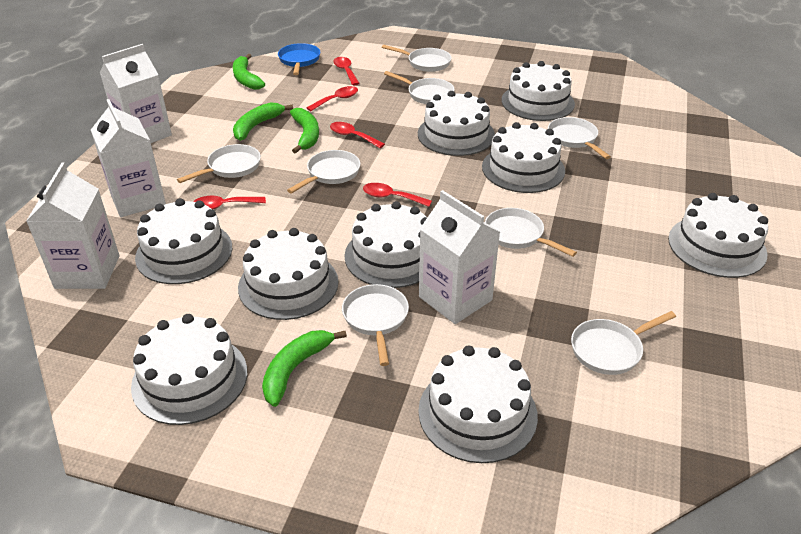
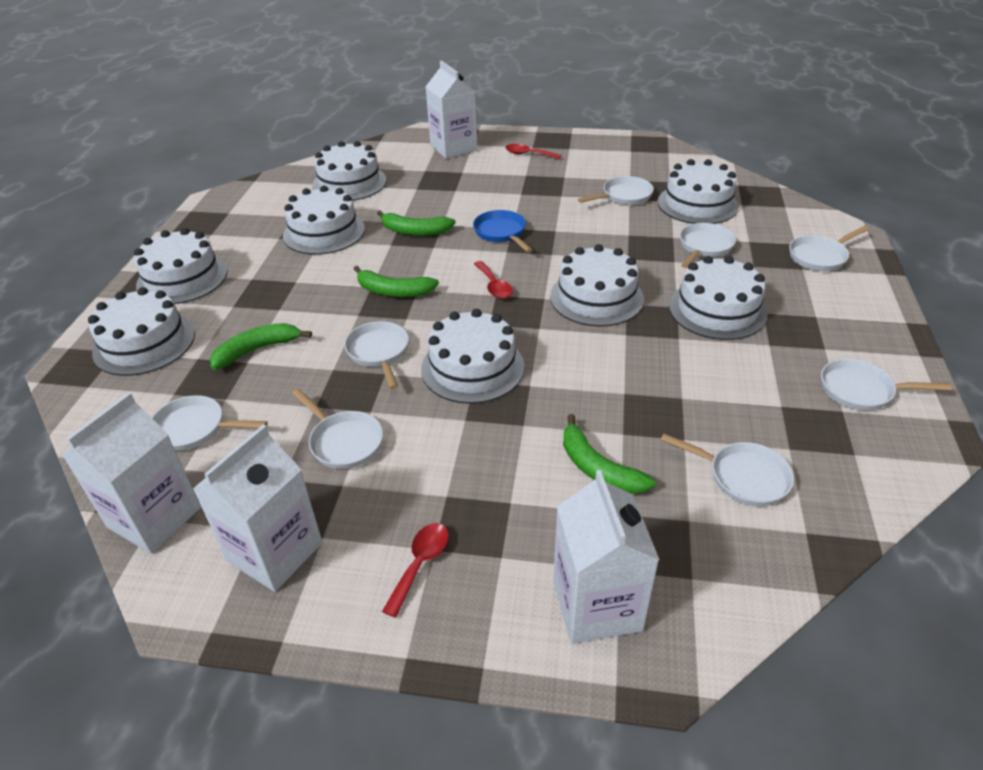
red spoon: 5 -> 3
white cake: 9 -> 8

